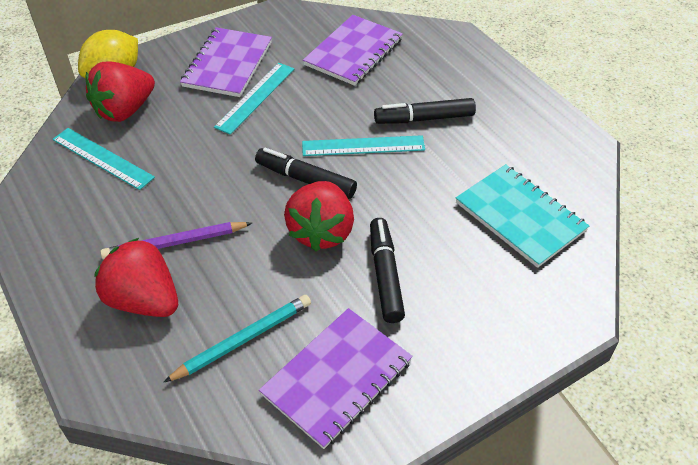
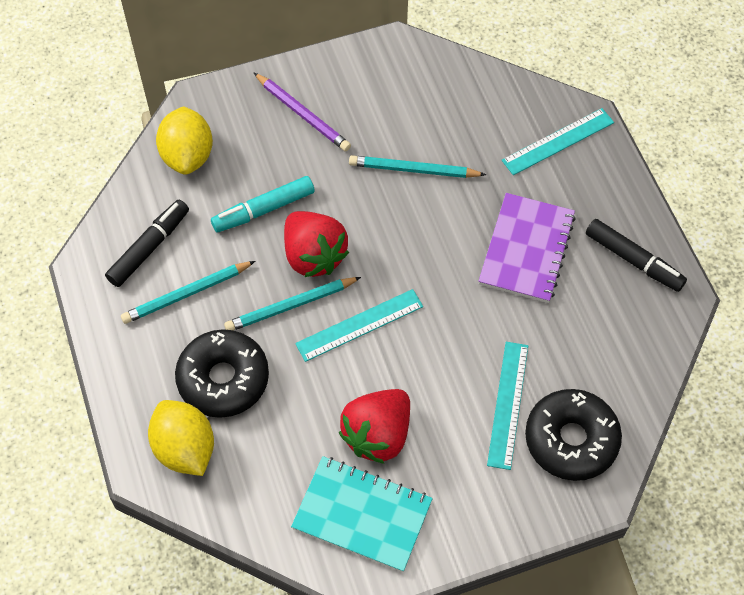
black donut: 0 -> 2
black marker: 3 -> 2
purple notebook: 3 -> 1
red strawberry: 3 -> 2
turquoise marker: 0 -> 1
turquoise pencil: 1 -> 3
yellow lemon: 1 -> 2

